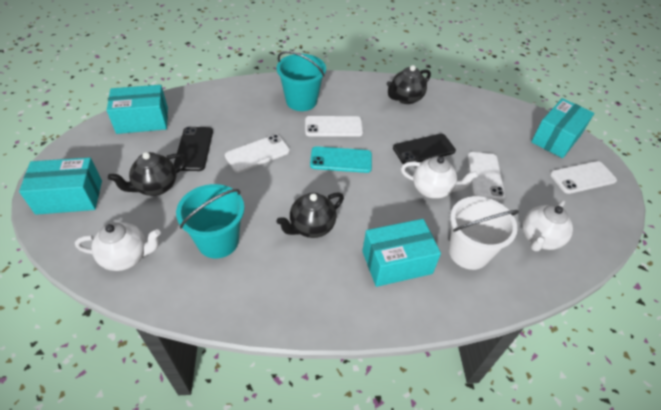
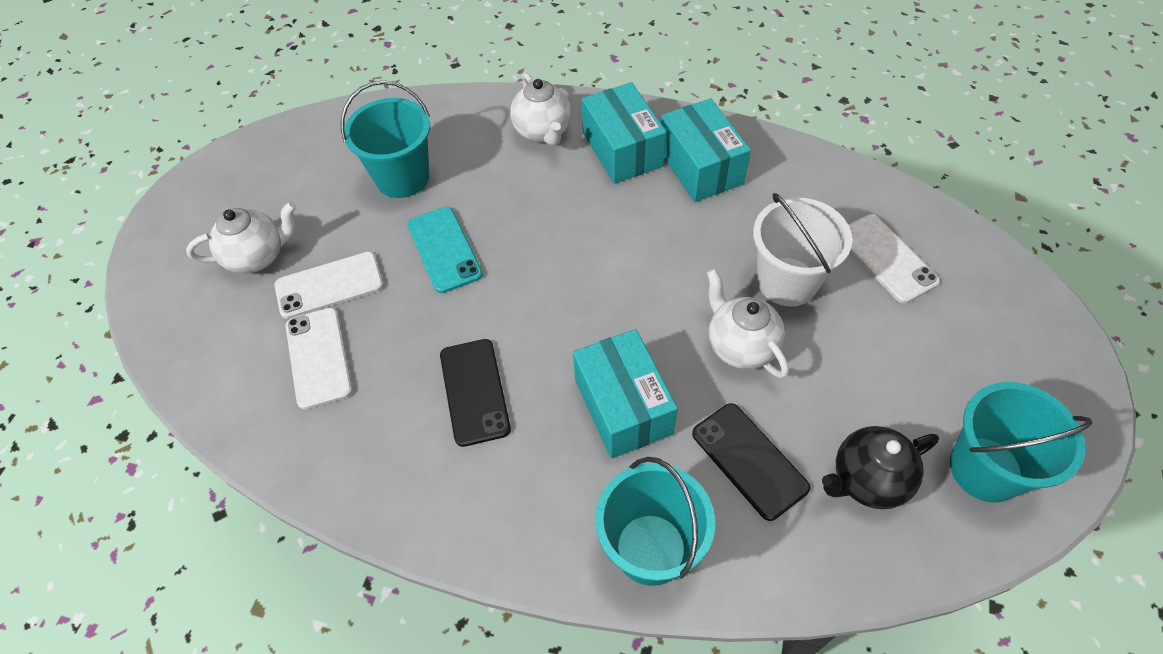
black teapot: 3 -> 1
turquoise box: 4 -> 3
turquoise bucket: 2 -> 3
white phone: 4 -> 3

